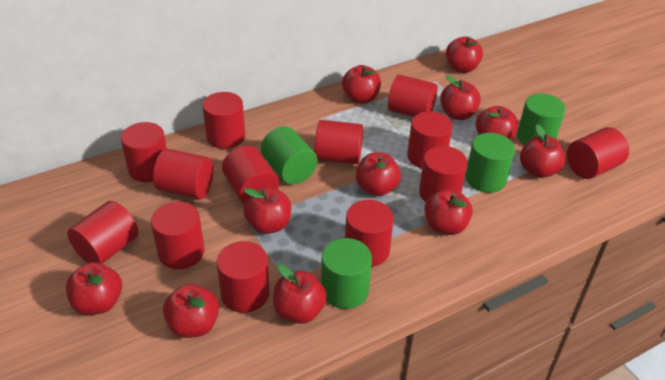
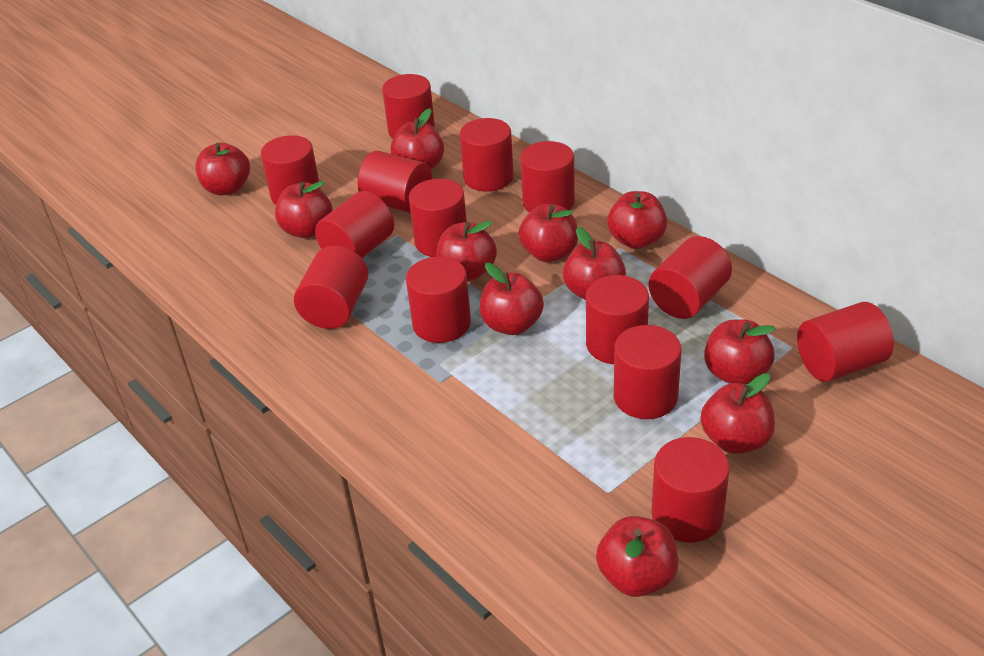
green cylinder: 4 -> 0
red cylinder: 13 -> 14

